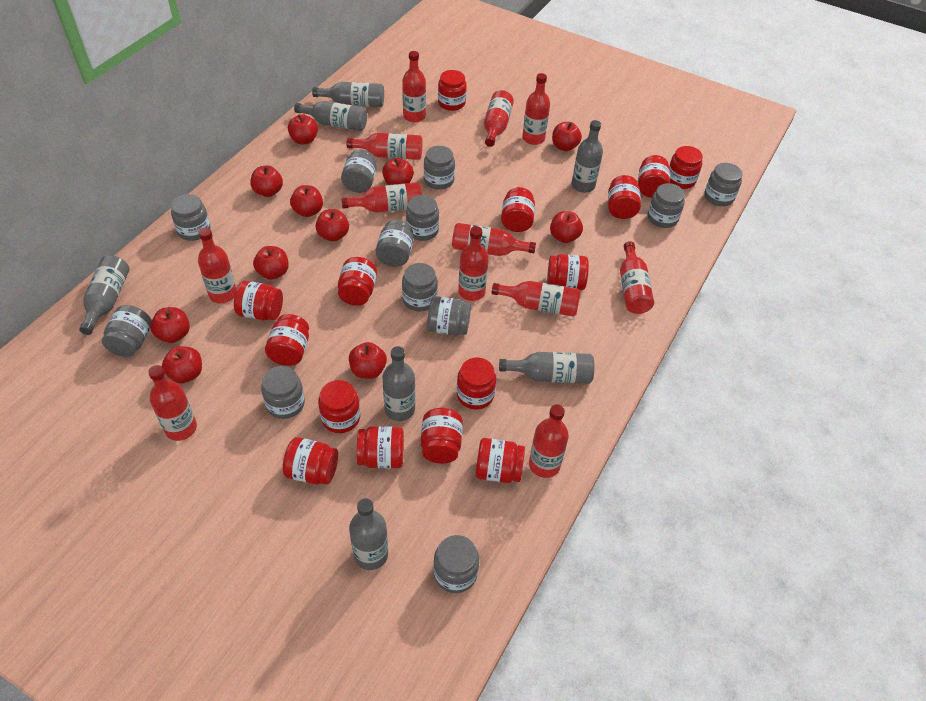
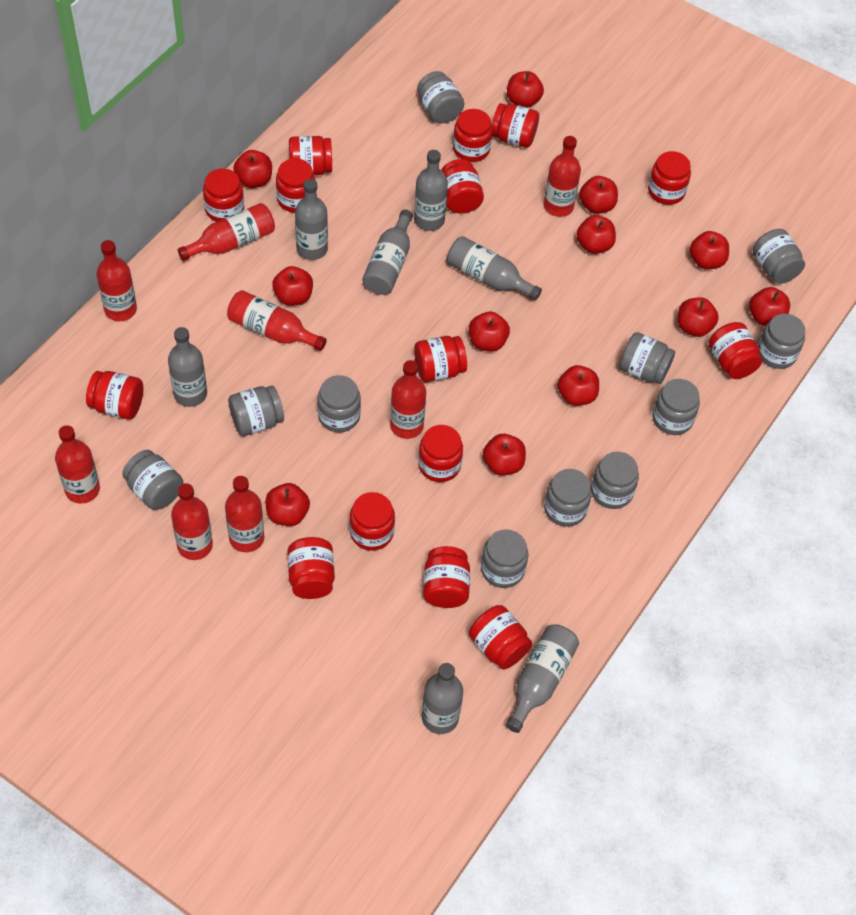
grey jar: 12 -> 11
red apple: 11 -> 12
red bottle: 12 -> 8

